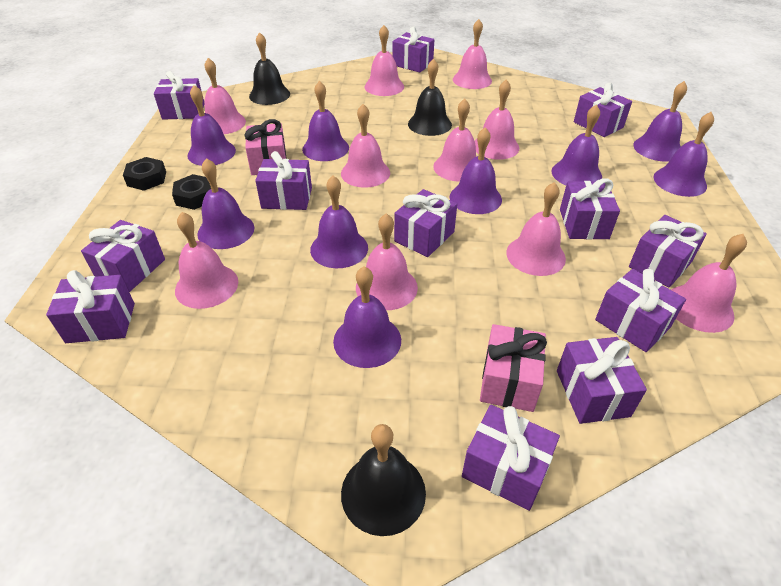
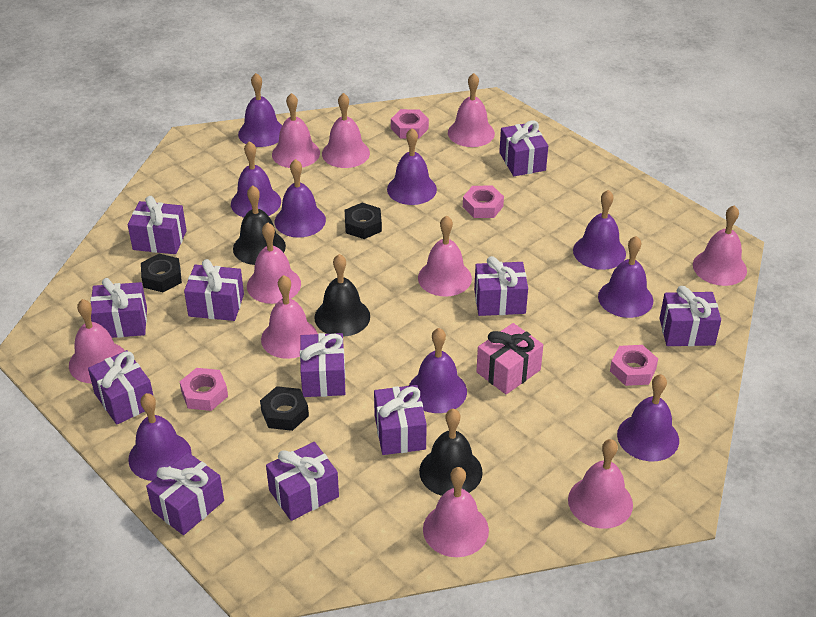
black nut: 2 -> 3
pink gift: 2 -> 1
pink nut: 0 -> 4
purple gift: 12 -> 11

